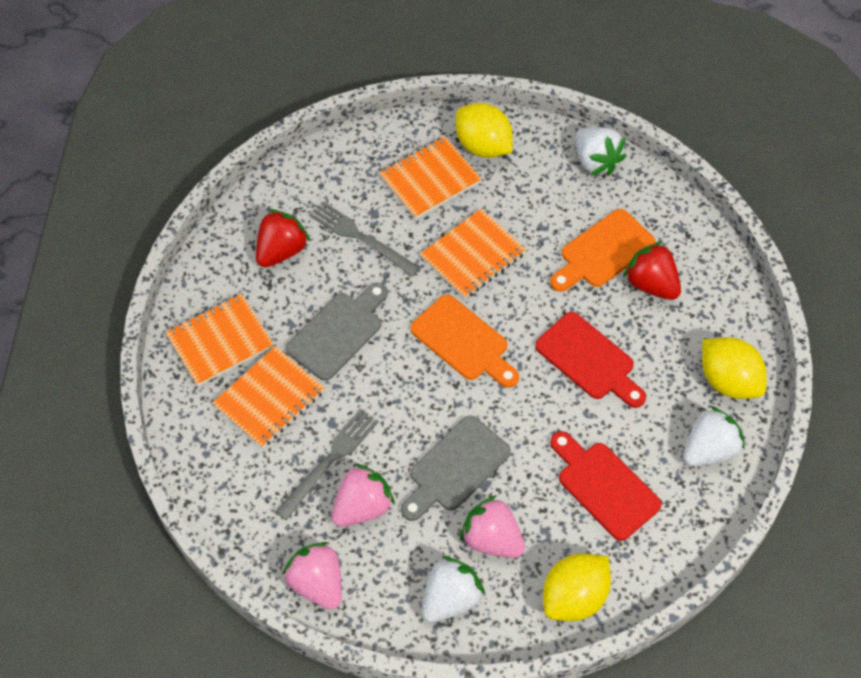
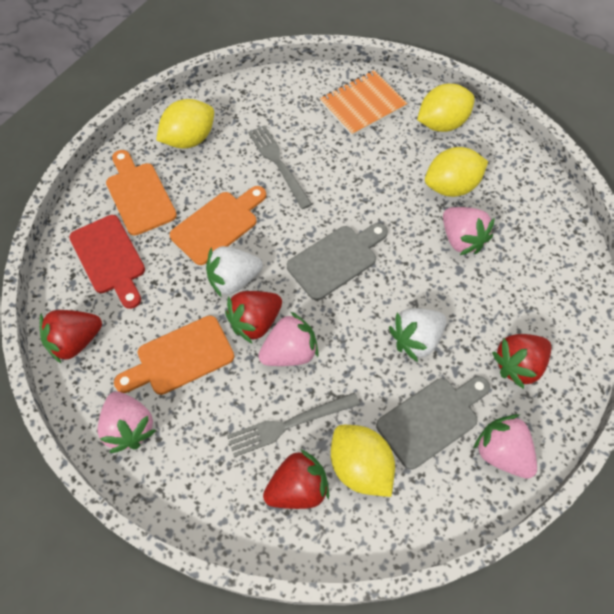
orange cutting board: 2 -> 3
orange notebook: 4 -> 1
pink strawberry: 3 -> 4
red cutting board: 2 -> 1
red strawberry: 2 -> 4
white strawberry: 3 -> 2
yellow lemon: 3 -> 4

